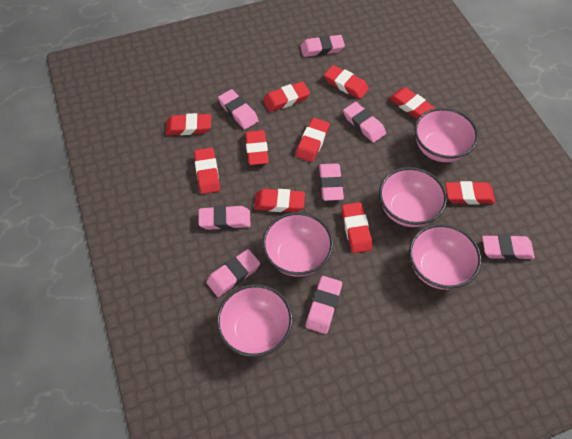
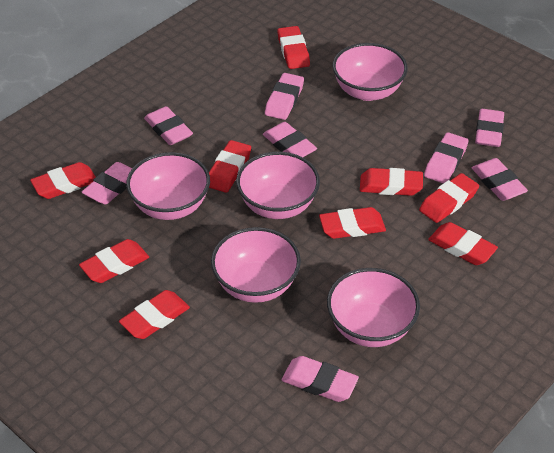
red eraser: 10 -> 9

